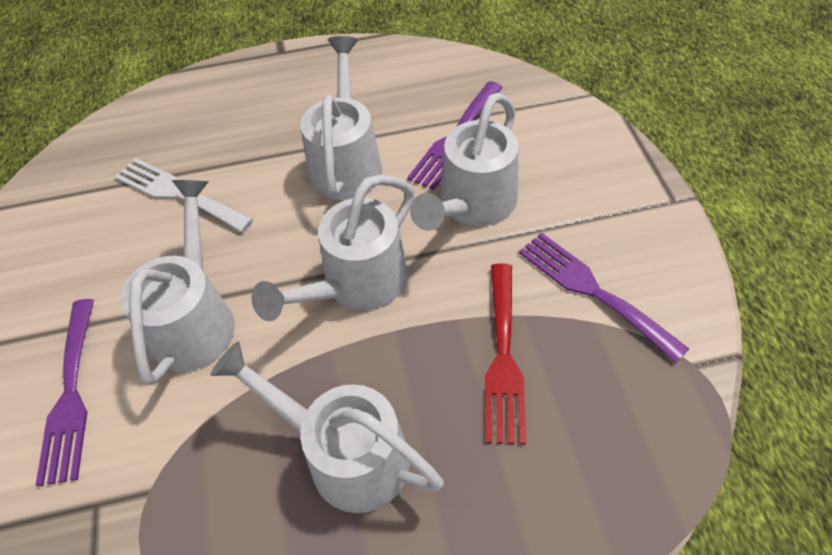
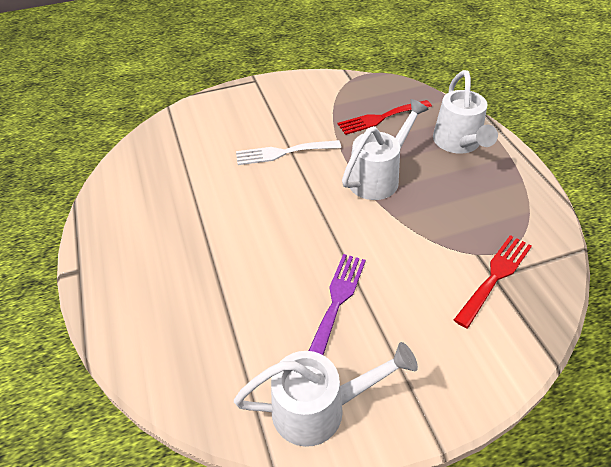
purple fork: 3 -> 1
red fork: 1 -> 2
white watering can: 5 -> 3

